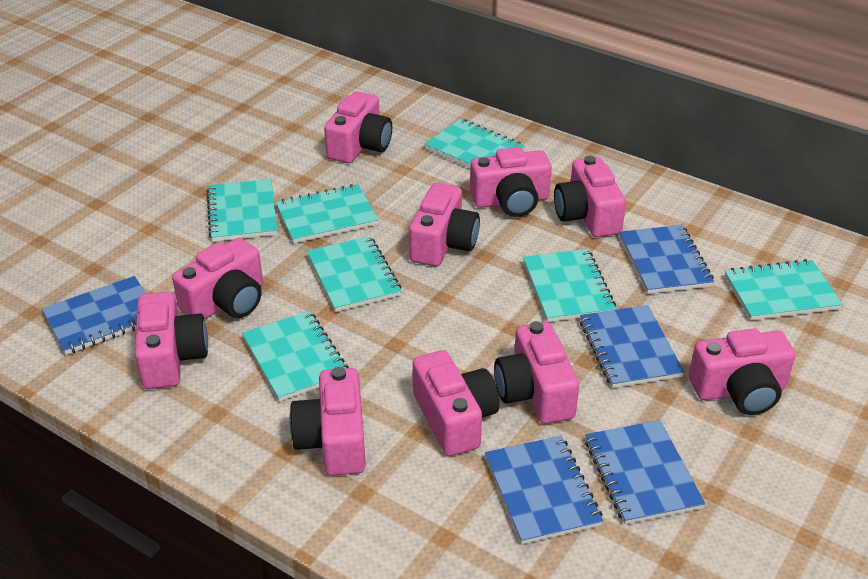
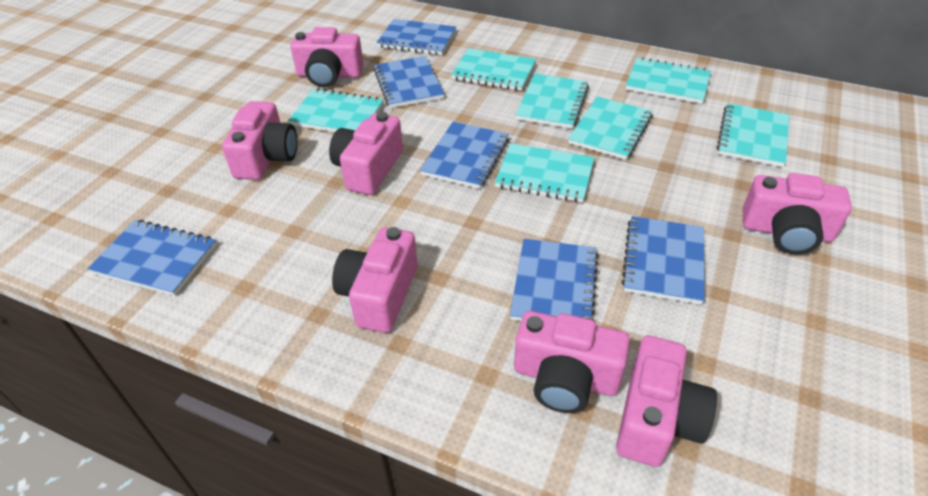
blue notebook: 5 -> 6
pink camera: 10 -> 7

